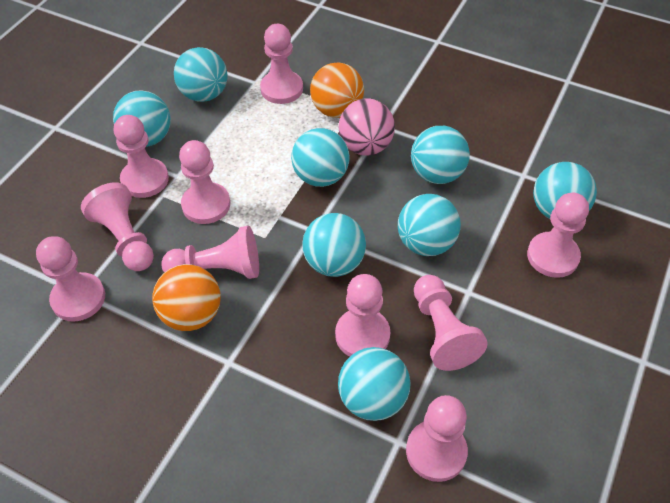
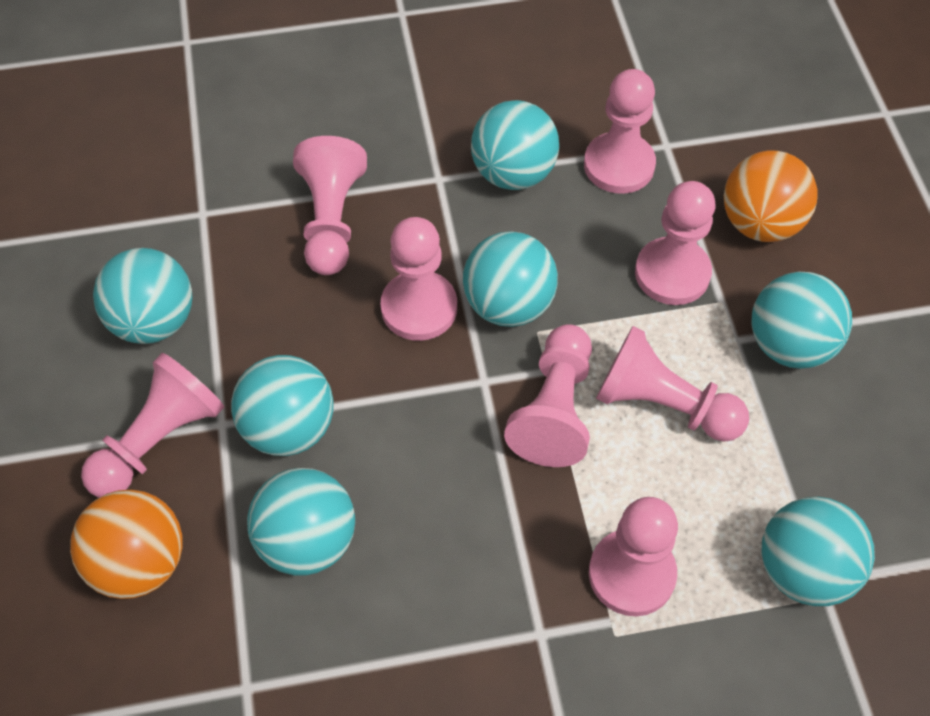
pink ball: 1 -> 0
pink pawn: 10 -> 8
turquoise ball: 8 -> 7

